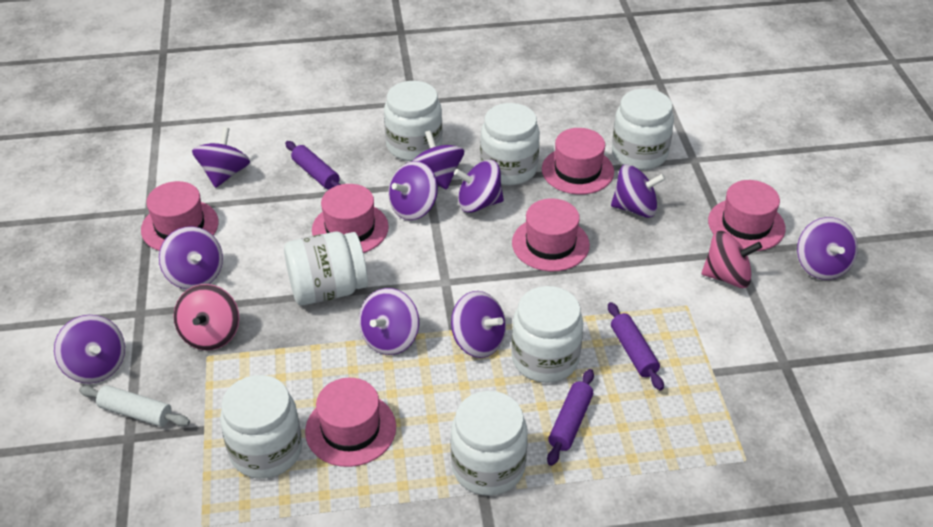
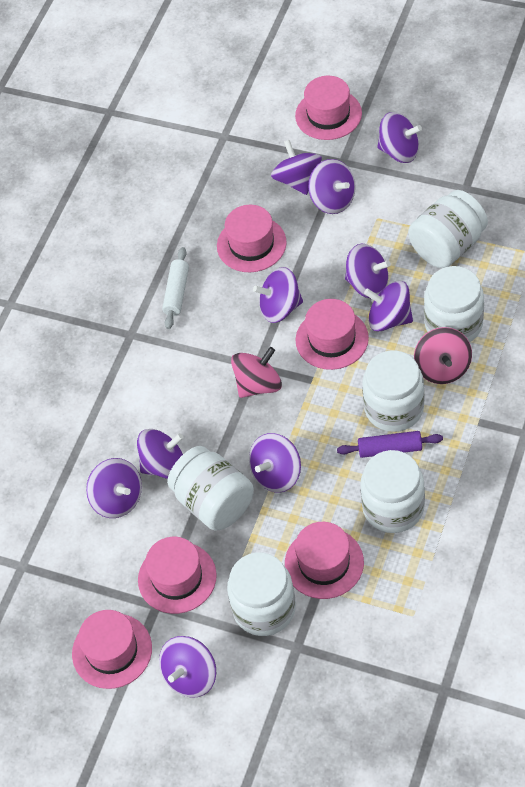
purple rolling pin: 3 -> 1
white jar: 7 -> 6

